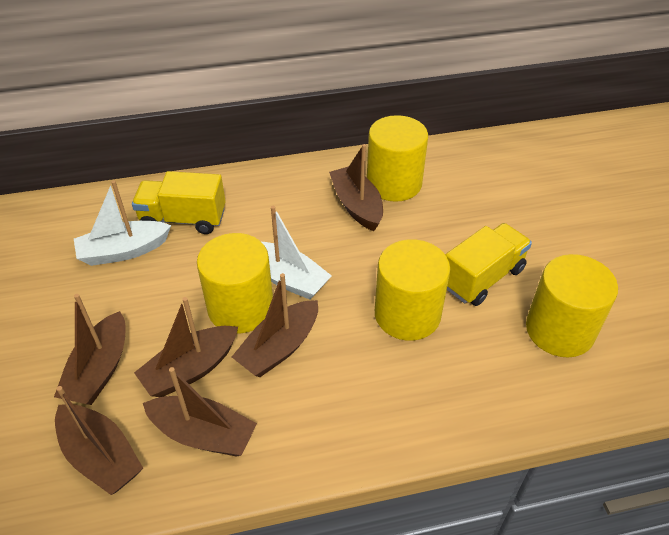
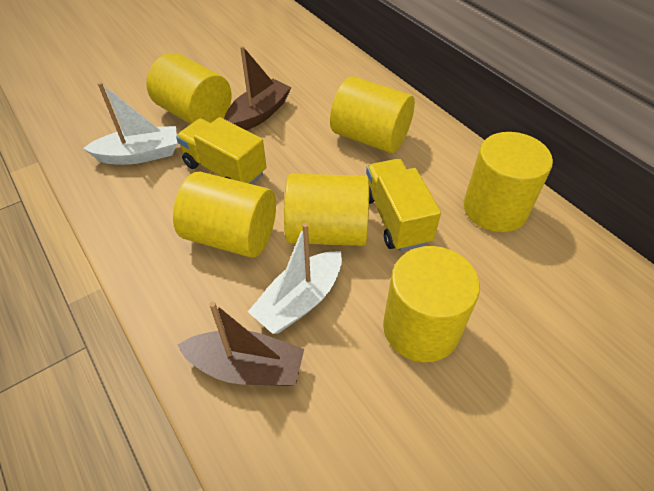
brown boat: 6 -> 2
yellow cylinder: 4 -> 6

